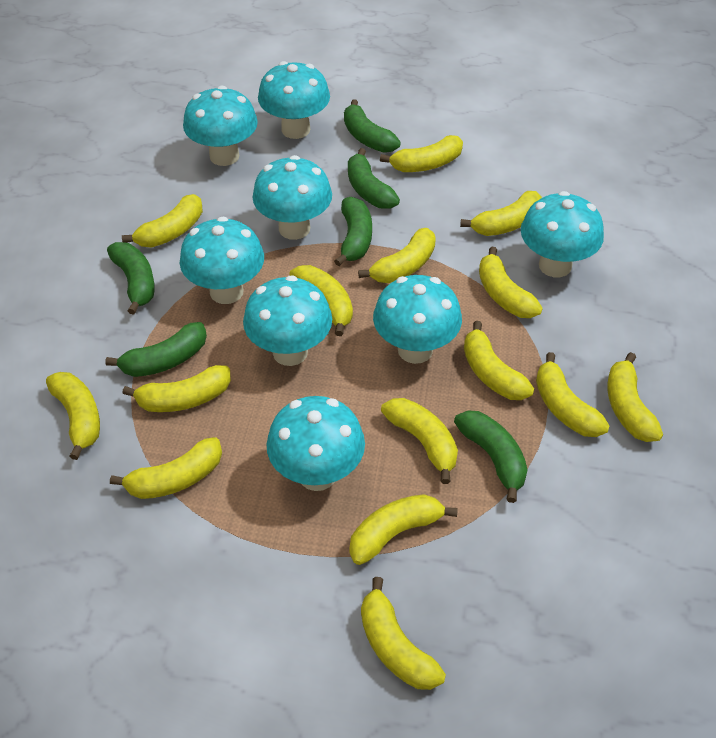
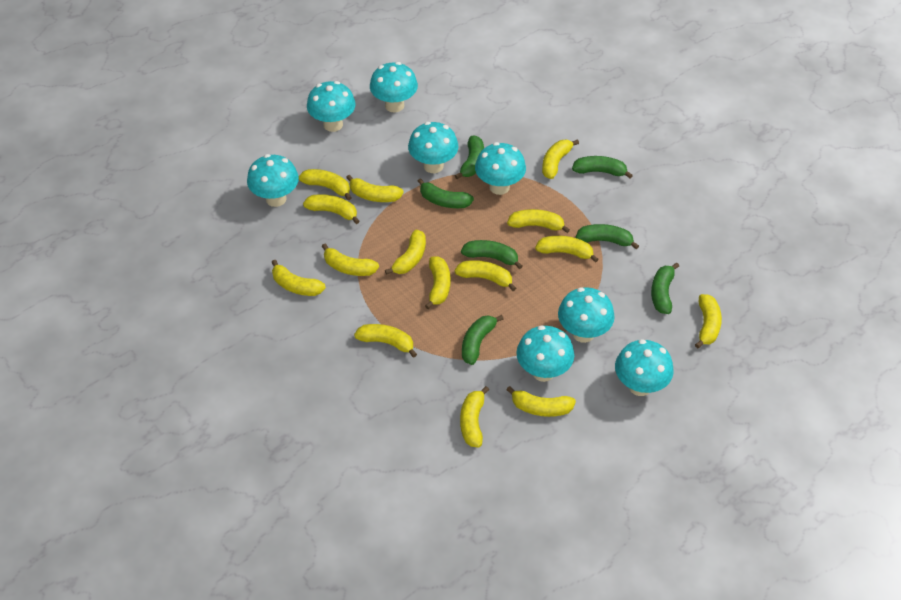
green banana: 6 -> 7

